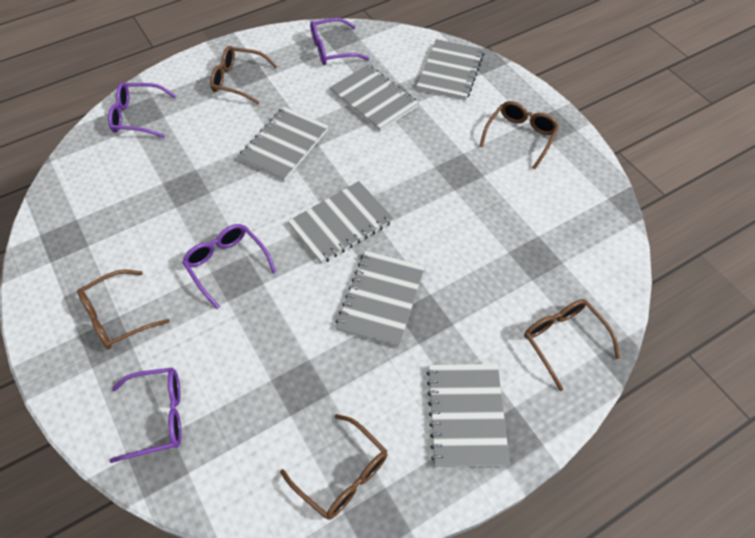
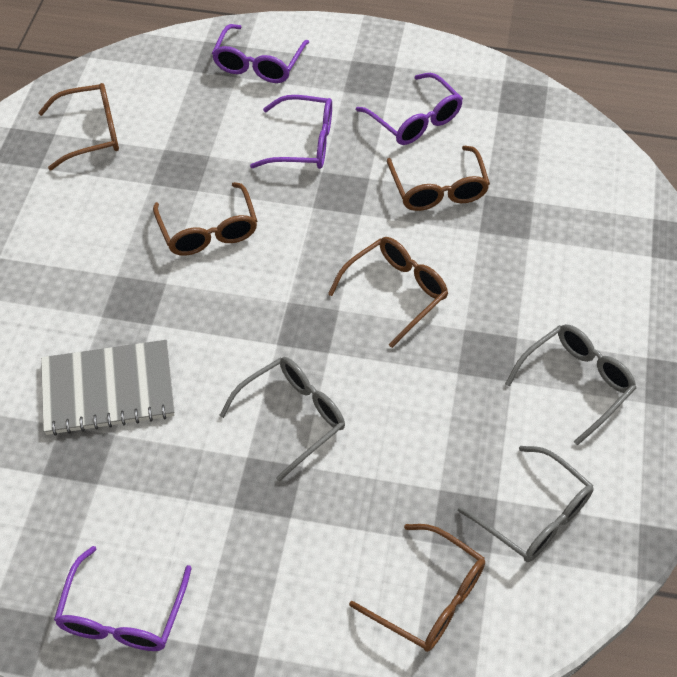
grey glasses: 0 -> 3
grey notebook: 6 -> 1

